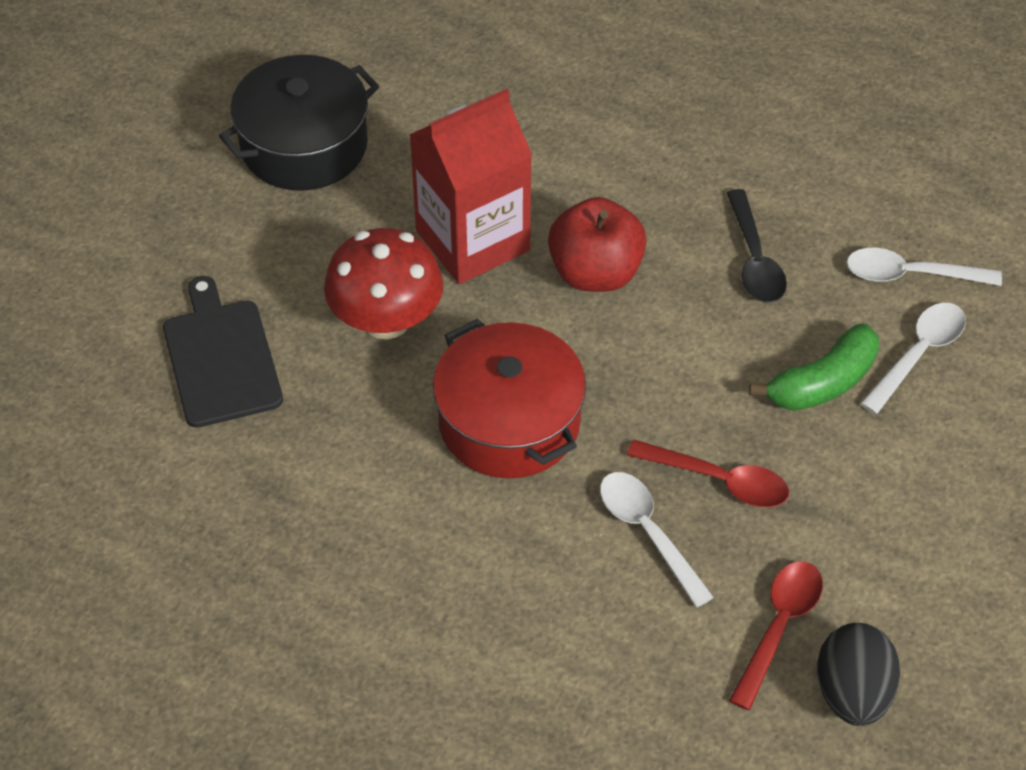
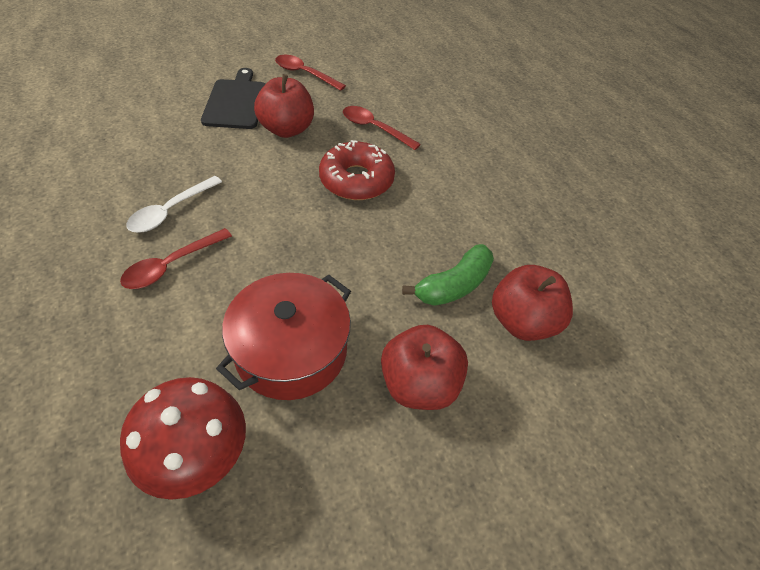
black egg: 1 -> 0
black pot: 1 -> 0
black spoon: 1 -> 0
red apple: 1 -> 3
red carton: 1 -> 0
red donut: 0 -> 1
red spoon: 2 -> 3
white spoon: 3 -> 1

